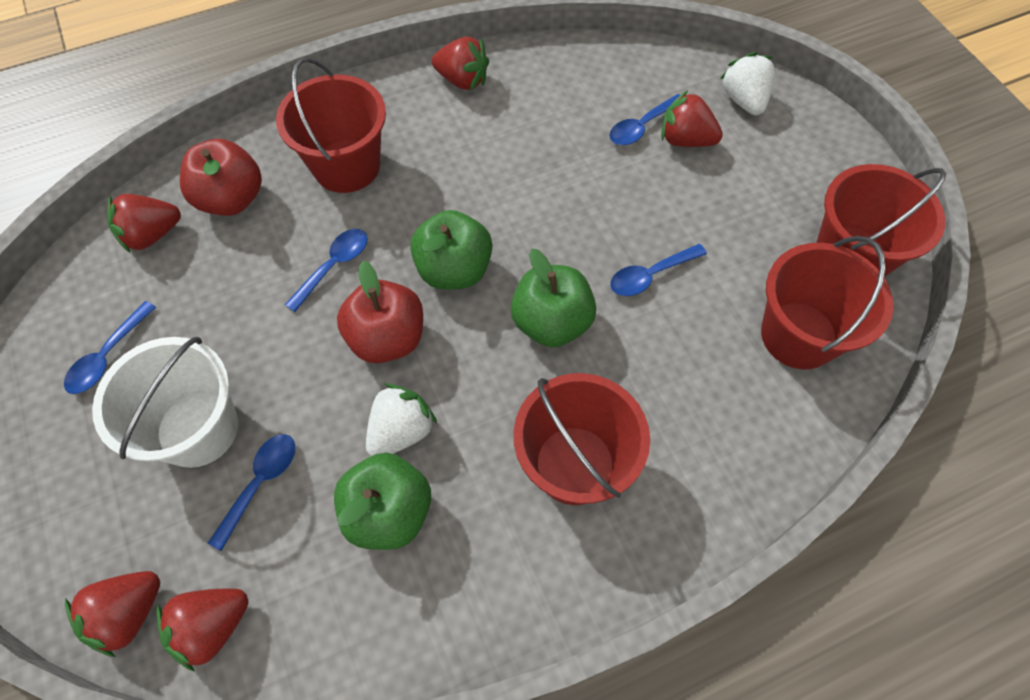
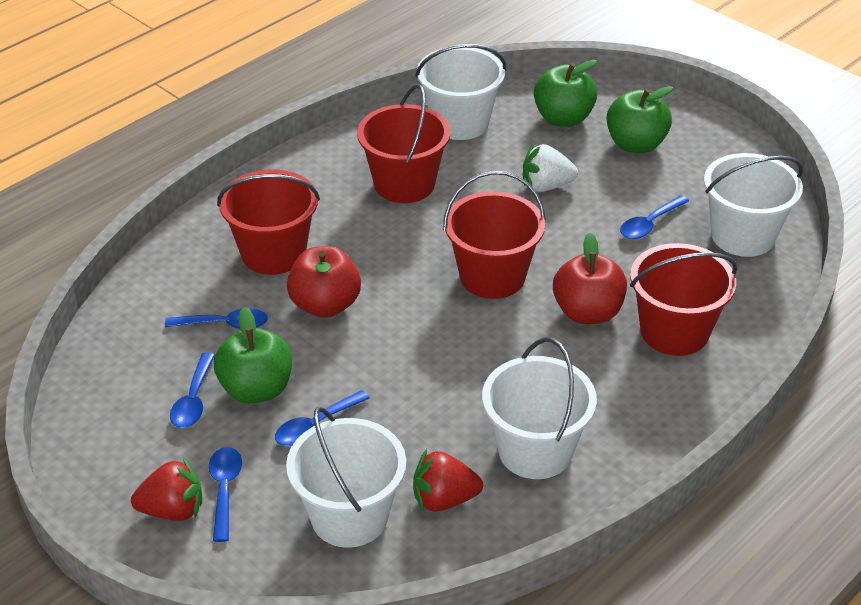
red strawberry: 5 -> 2
white bucket: 1 -> 4
white strawberry: 2 -> 1

